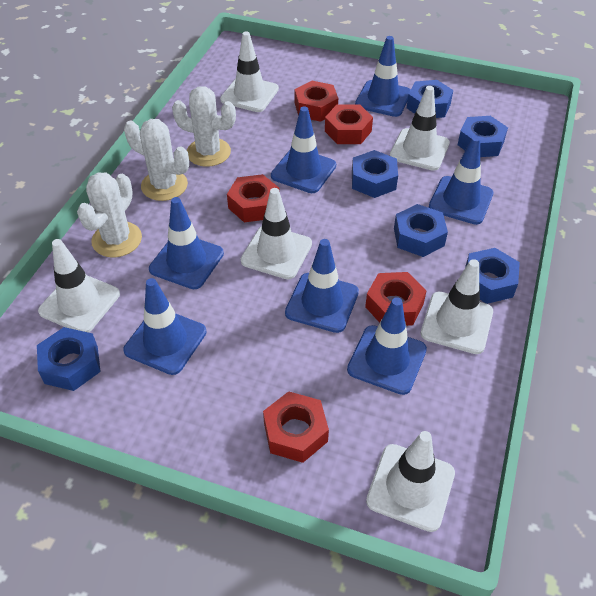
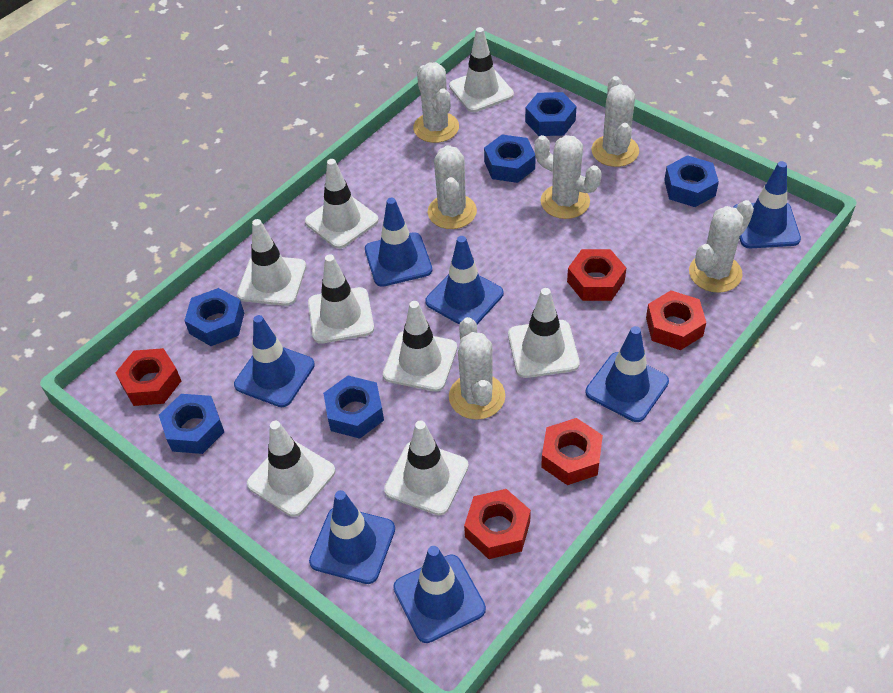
white cactus: 3 -> 6
white traffic cone: 6 -> 8

